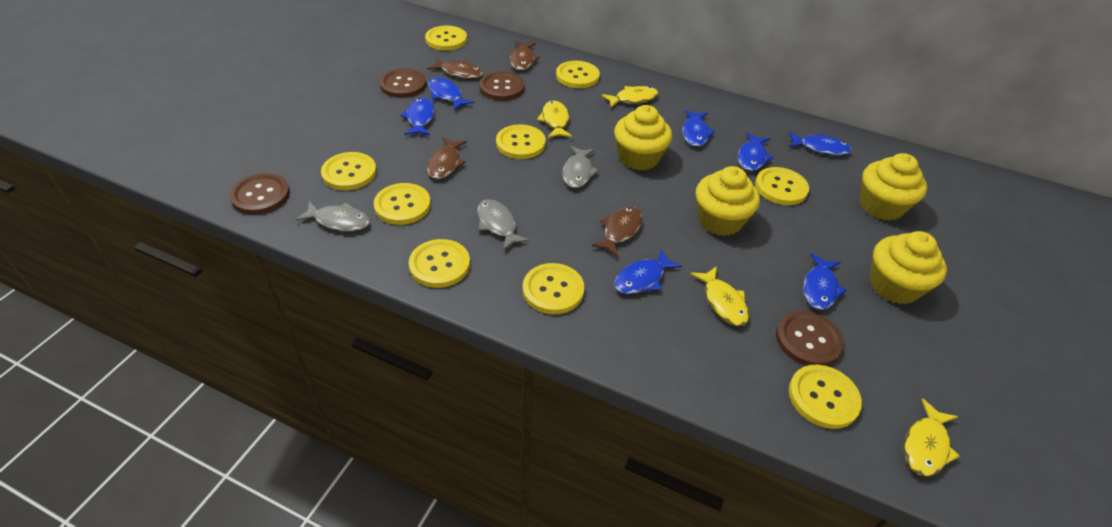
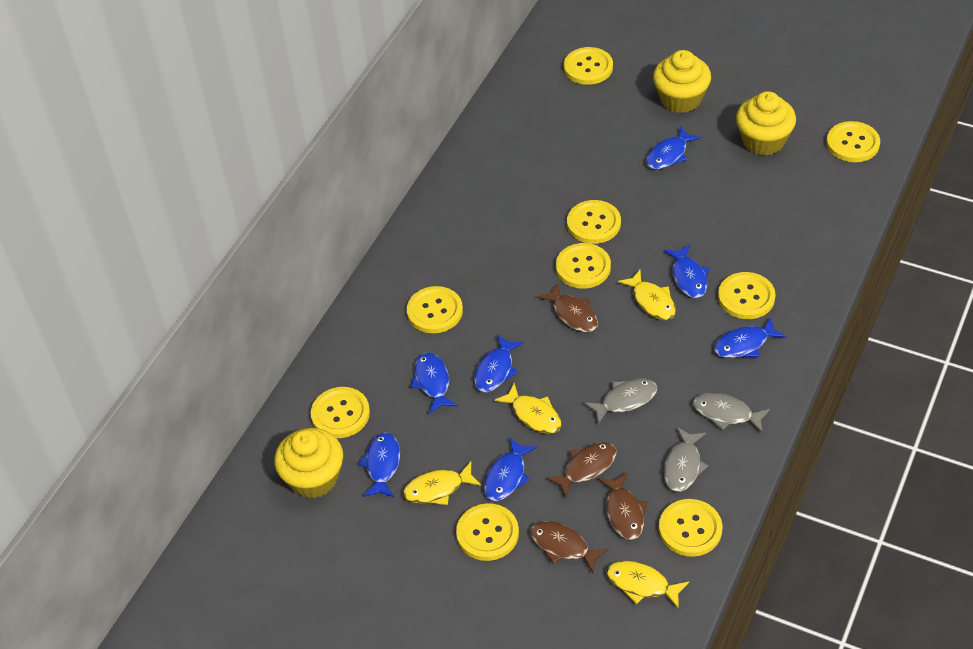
brown button: 4 -> 0
yellow cupcake: 4 -> 3

